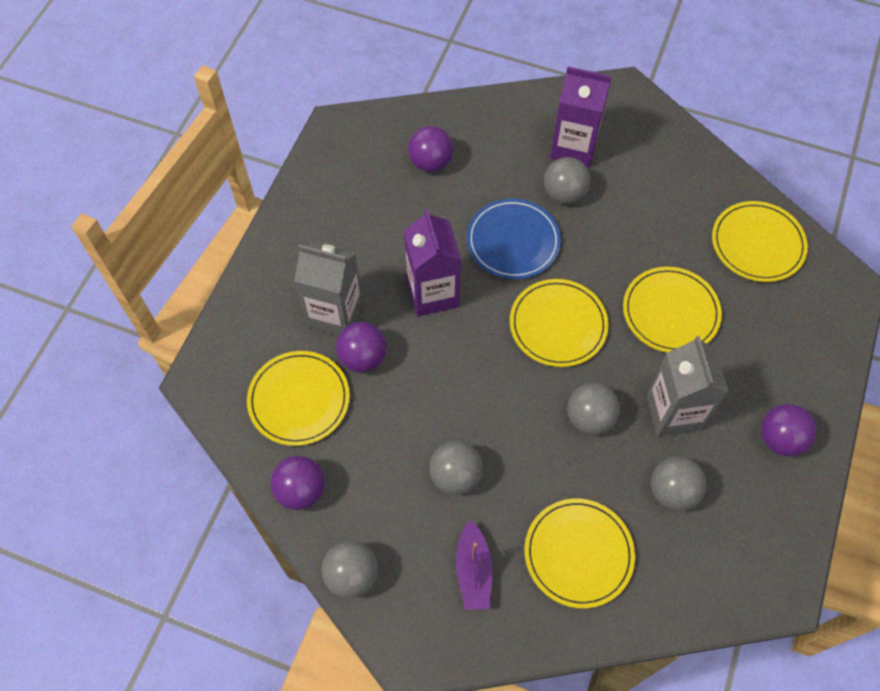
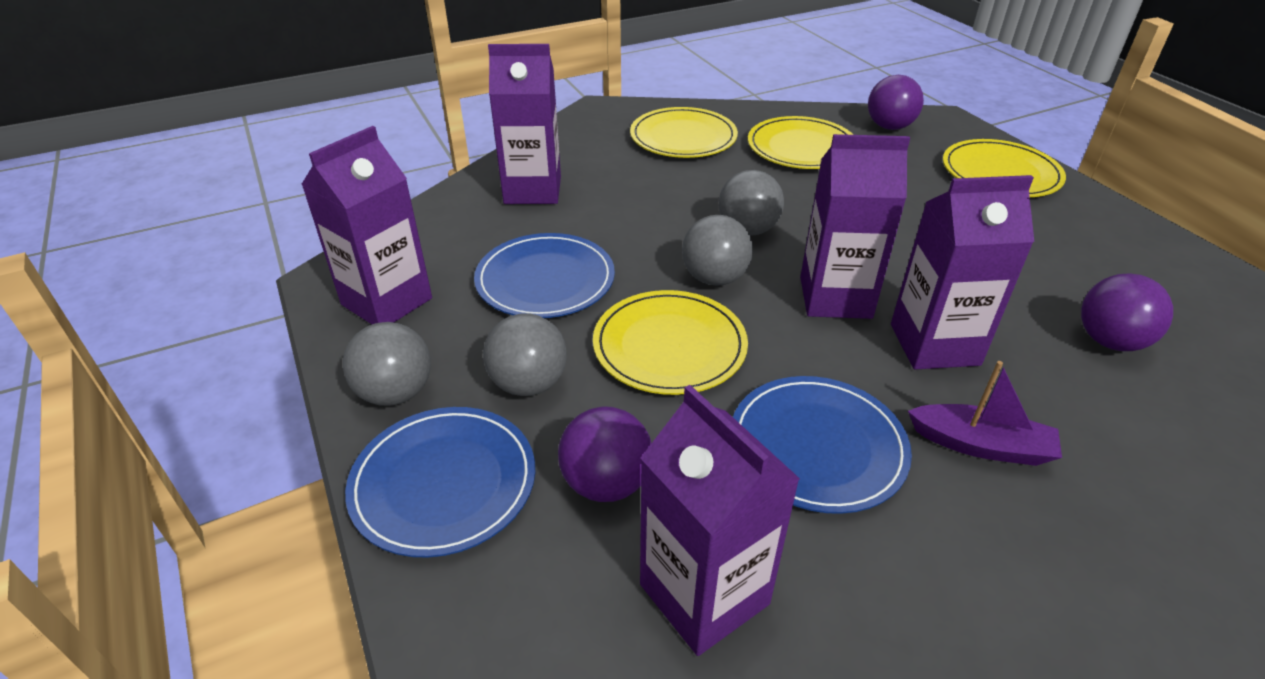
blue plate: 1 -> 3
grey ball: 5 -> 4
grey carton: 2 -> 0
purple ball: 4 -> 3
purple carton: 2 -> 5
yellow plate: 5 -> 4

